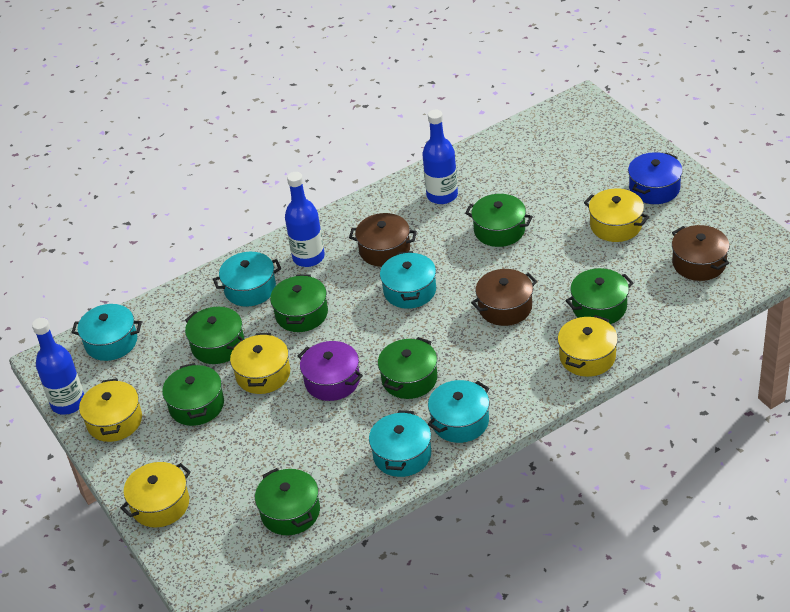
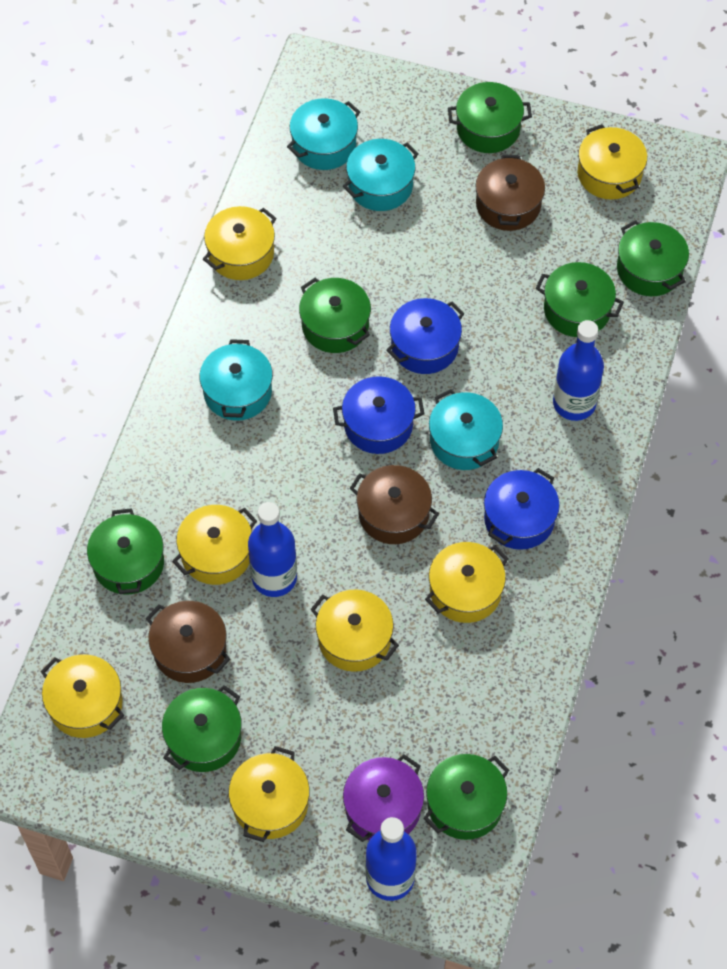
blue pot: 1 -> 3
turquoise pot: 5 -> 4
yellow pot: 5 -> 7

